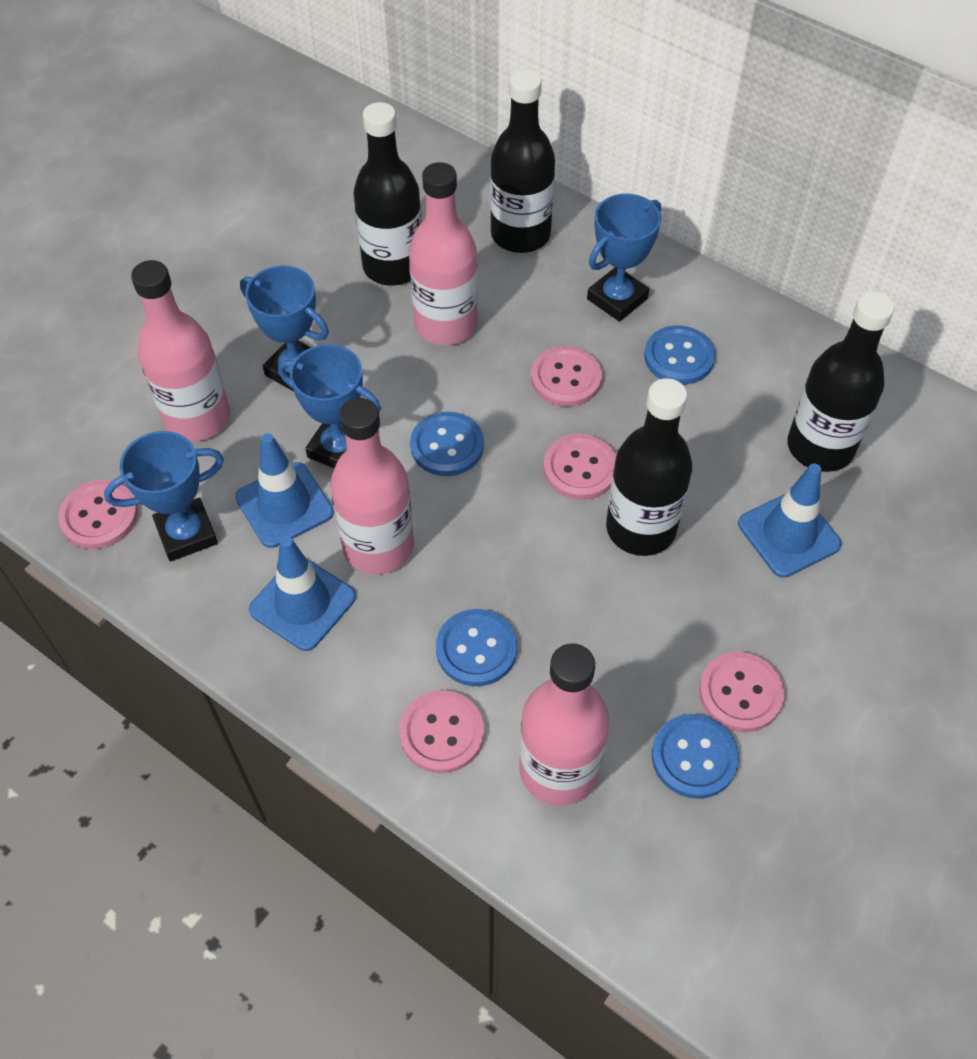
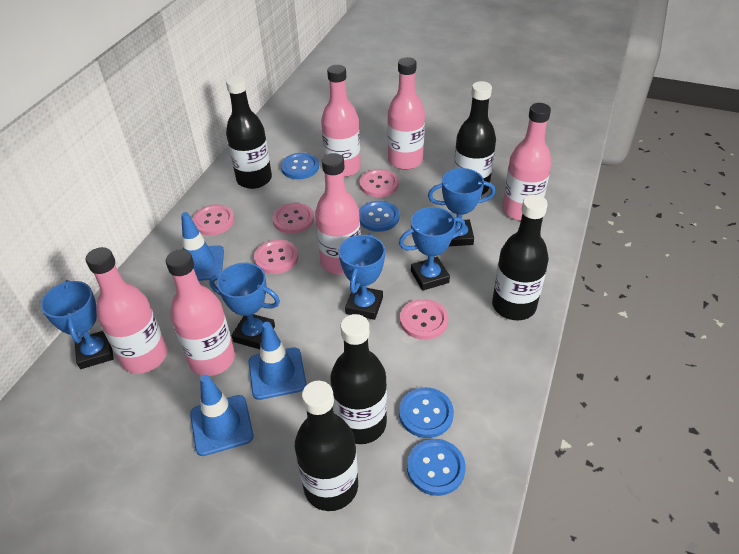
black bottle: 4 -> 5
blue trophy: 4 -> 5
pink bottle: 4 -> 6

